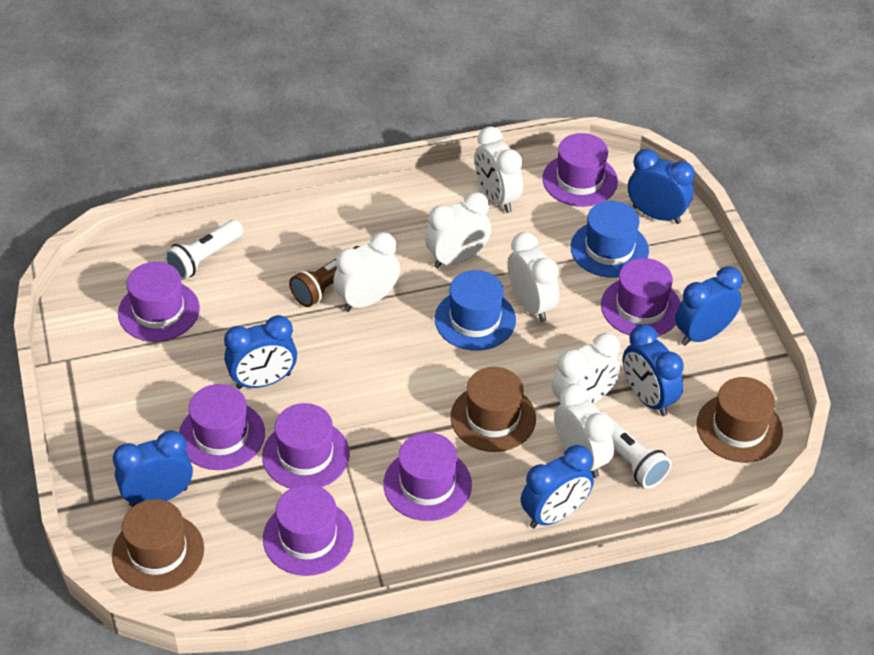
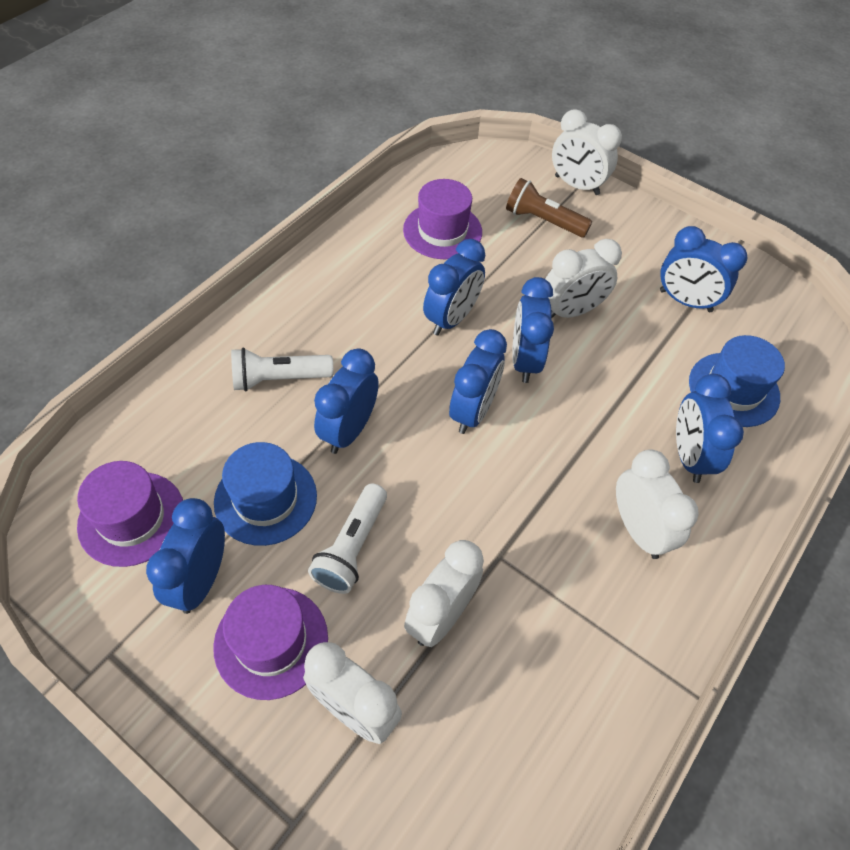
blue clock: 6 -> 7
brown hat: 3 -> 0
purple hat: 7 -> 3
white clock: 6 -> 5

